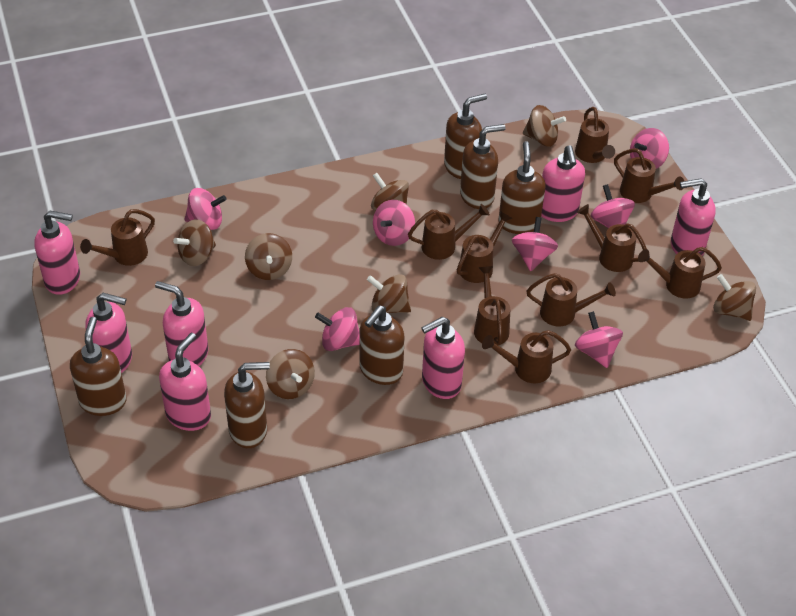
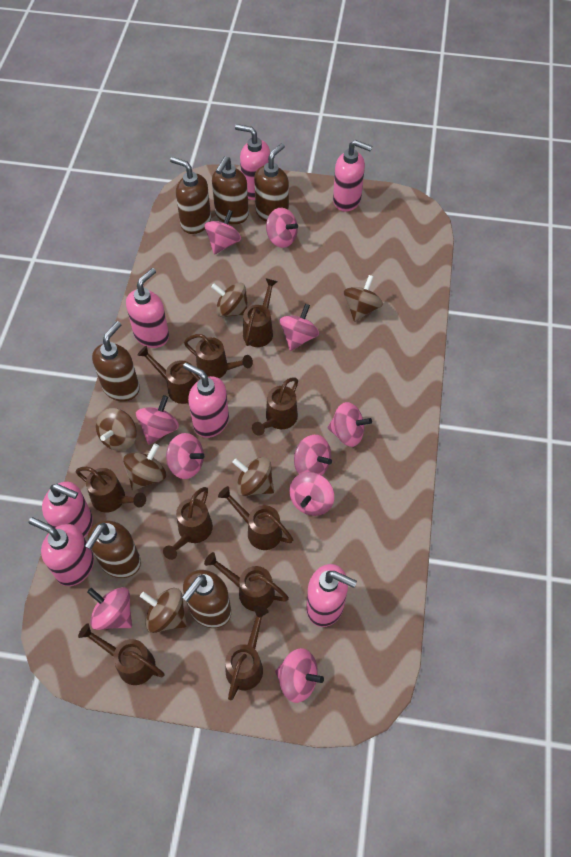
brown spinning top: 7 -> 6
pink spinning top: 7 -> 10

